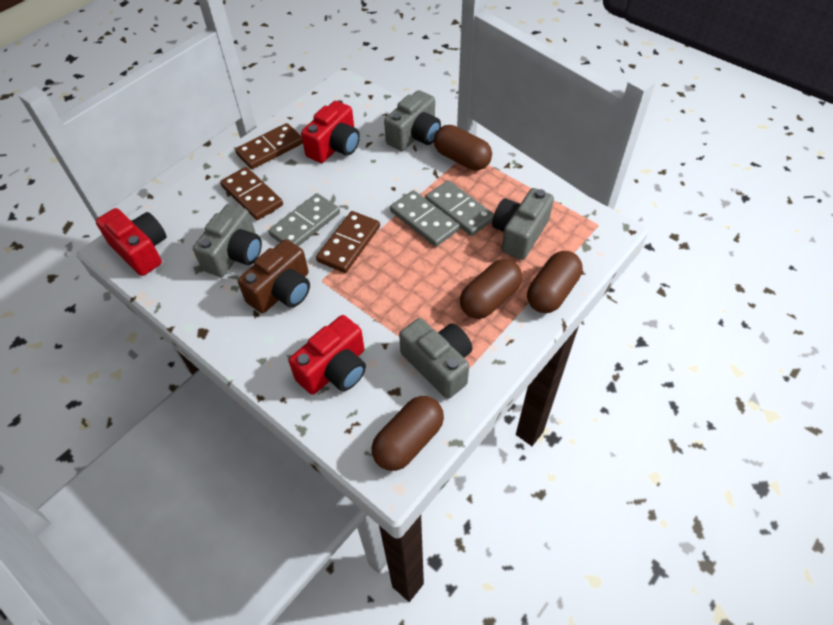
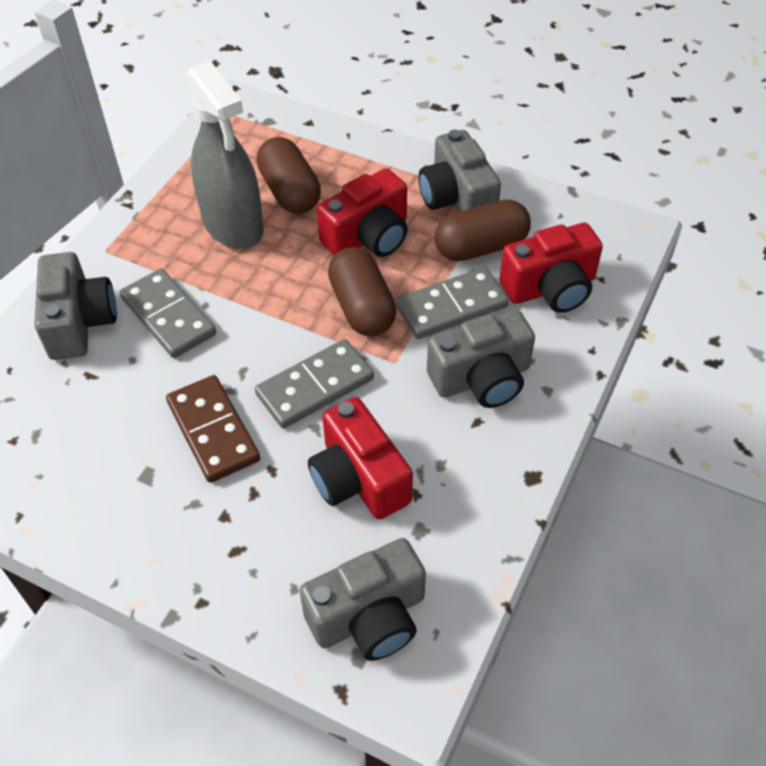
brown camera: 1 -> 0
brown capsule: 4 -> 3
brown domino: 3 -> 1
grey spray bottle: 0 -> 1

